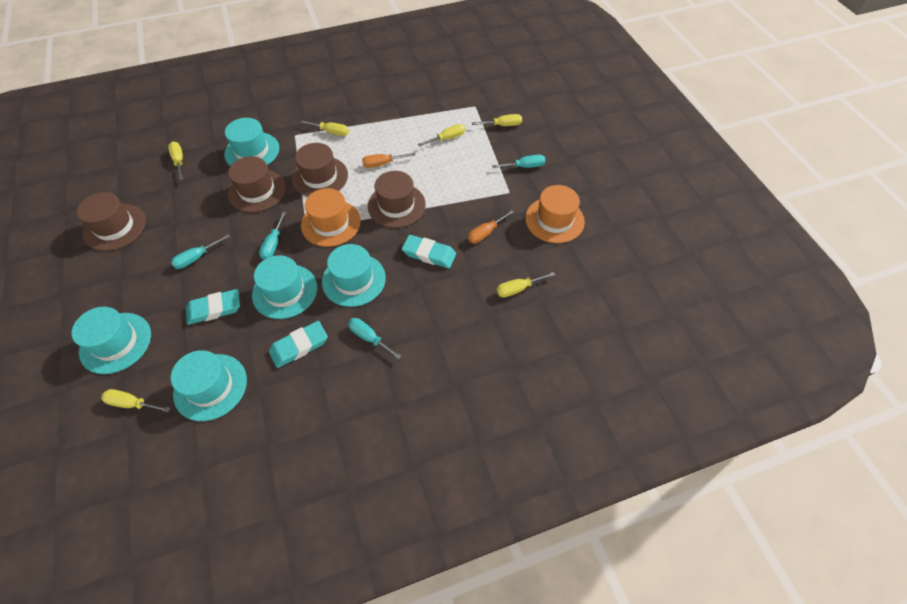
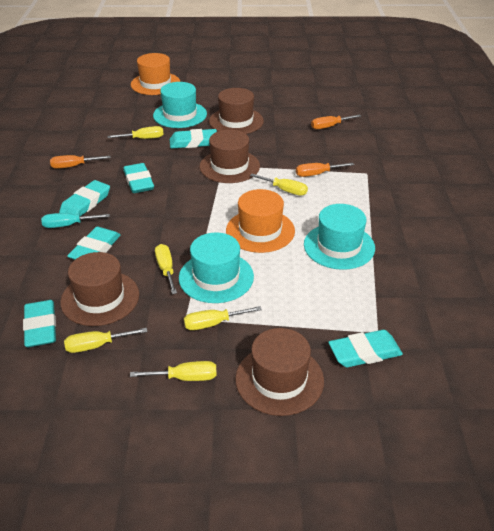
orange screwdriver: 2 -> 3
turquoise eraser: 3 -> 6
turquoise hat: 5 -> 3
turquoise screwdriver: 4 -> 1

